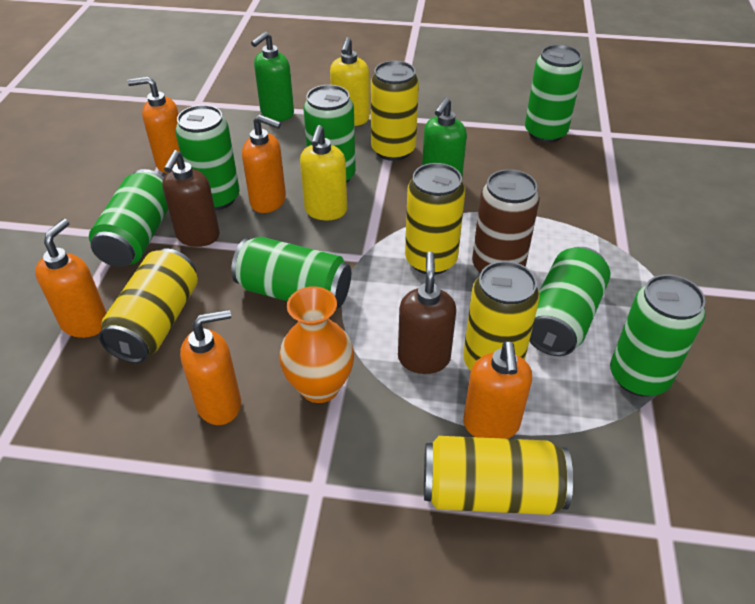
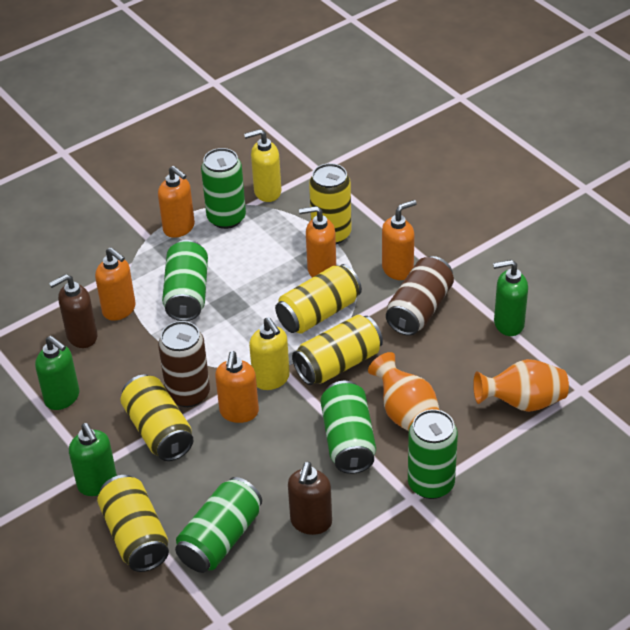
brown can: 1 -> 2
green can: 7 -> 5
green soap dispenser: 2 -> 3
orange vase: 1 -> 2

